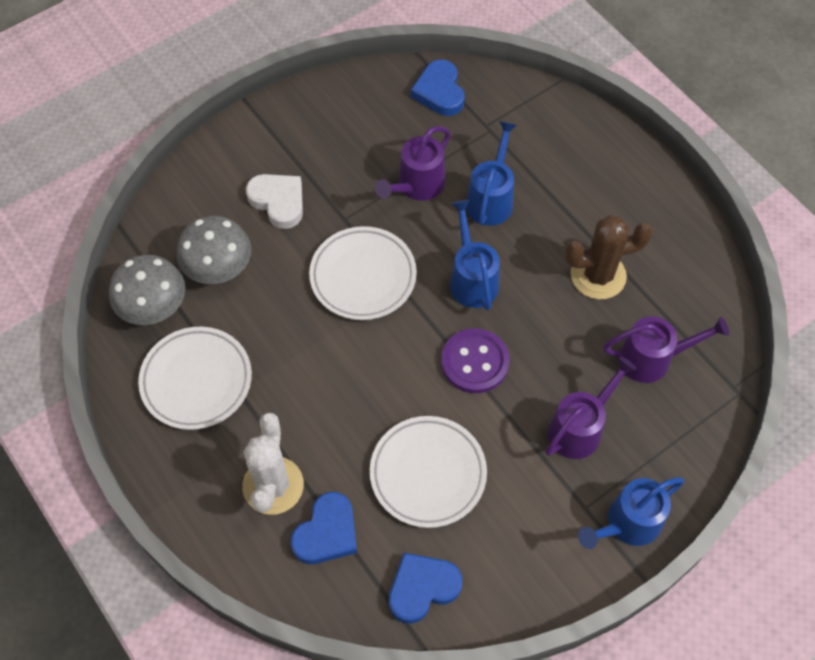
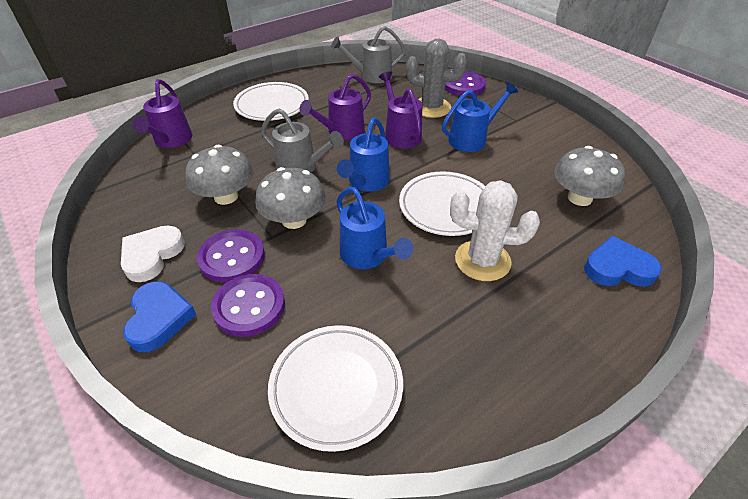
blue heart: 3 -> 2
brown cactus: 1 -> 0
grey cactus: 0 -> 1
grey mushroom: 2 -> 3
grey watering can: 0 -> 2
purple button: 1 -> 3

